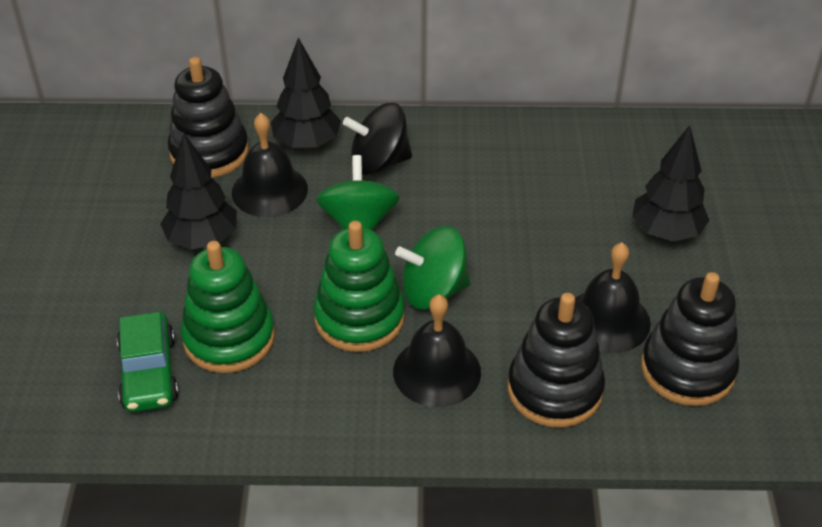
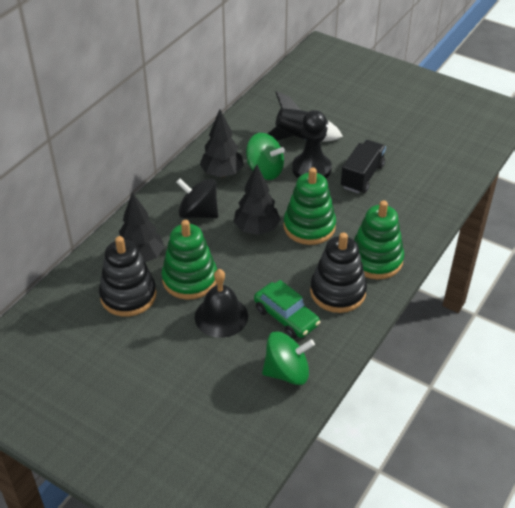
black bell: 3 -> 1
black pawn: 0 -> 1
black rocket: 0 -> 1
black stacking toy: 3 -> 2
black truck: 0 -> 1
green stacking toy: 2 -> 3

